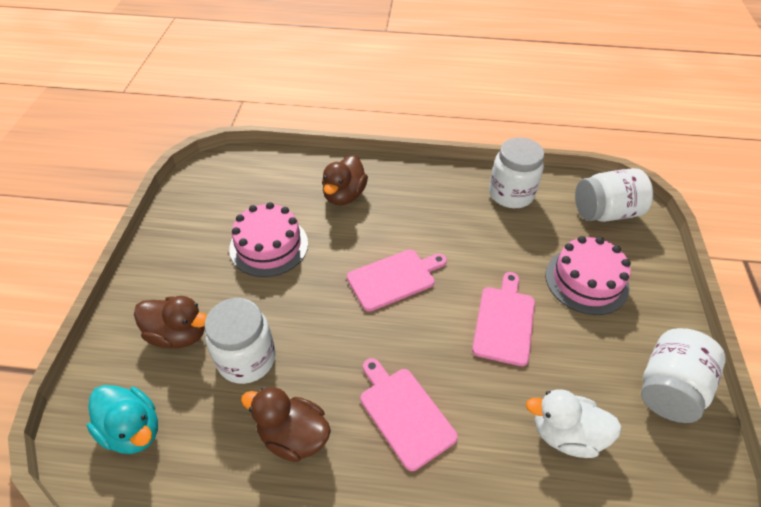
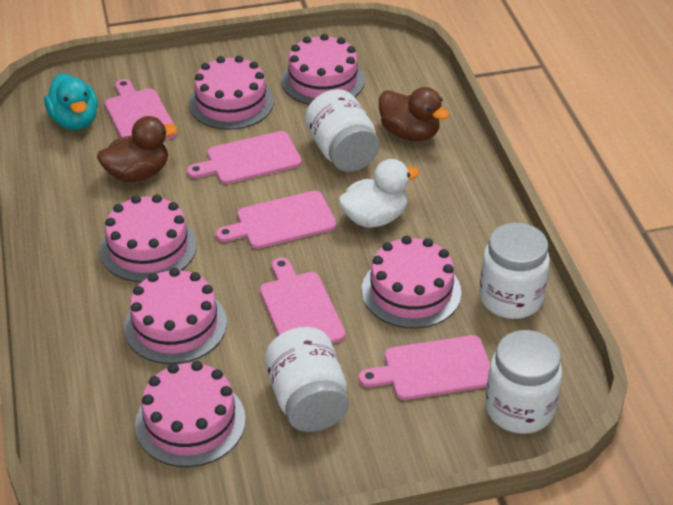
brown duck: 3 -> 2
pink cake: 2 -> 6
pink cutting board: 3 -> 5

